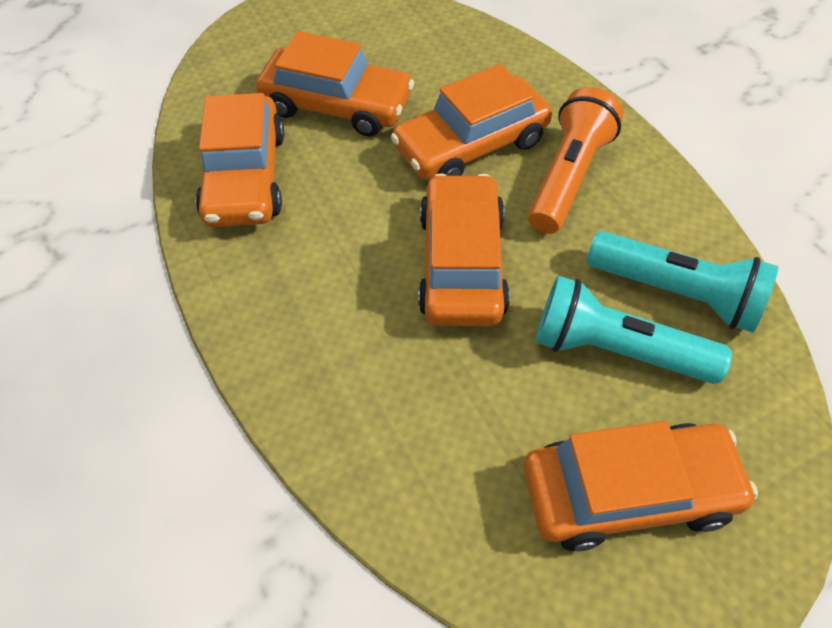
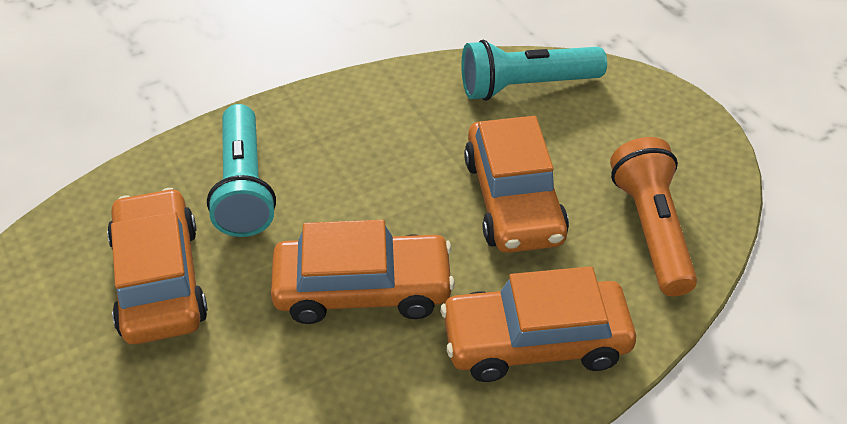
orange car: 5 -> 4

